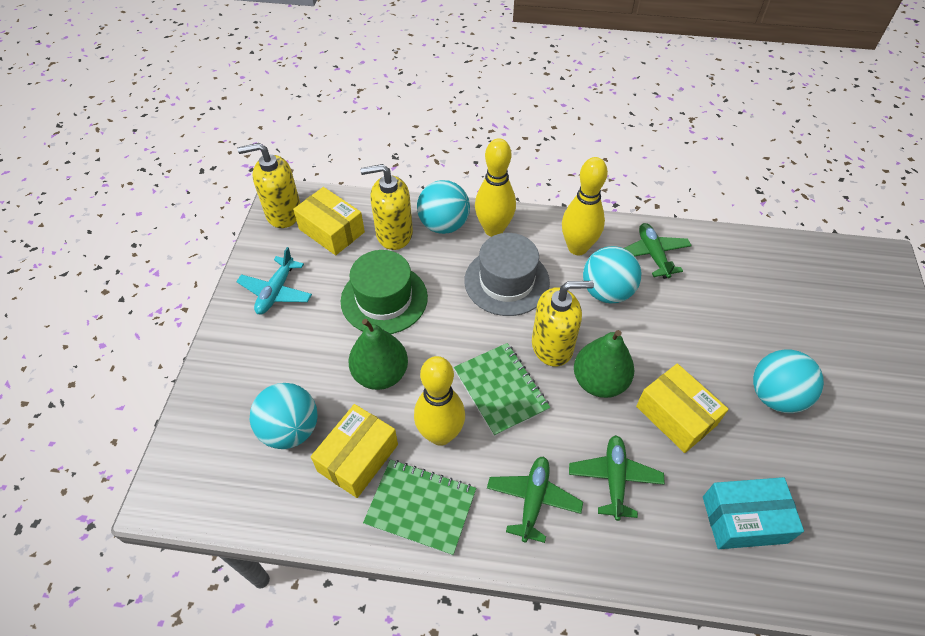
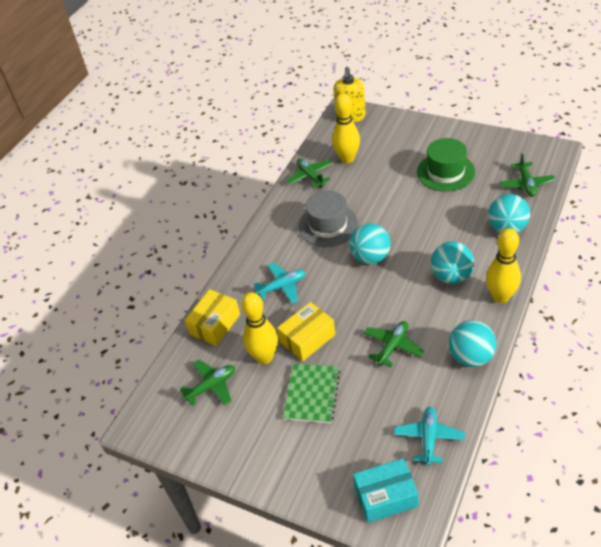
green notebook: 2 -> 1
green pear: 2 -> 0
green plane: 3 -> 4
turquoise plane: 1 -> 2
yellow box: 3 -> 2
yellow soap dispenser: 3 -> 1

